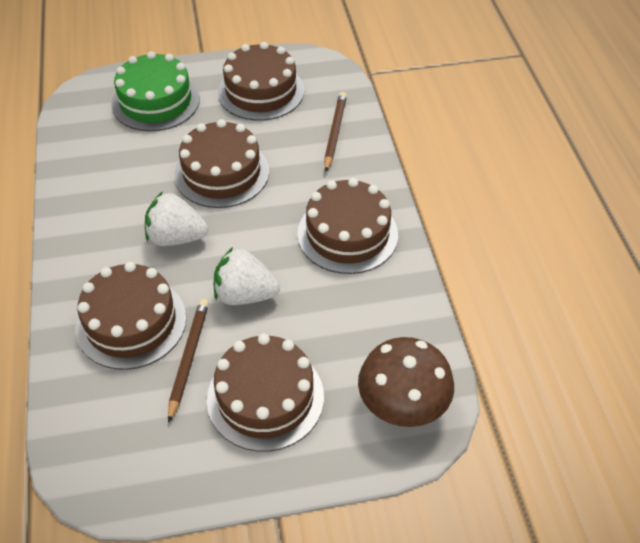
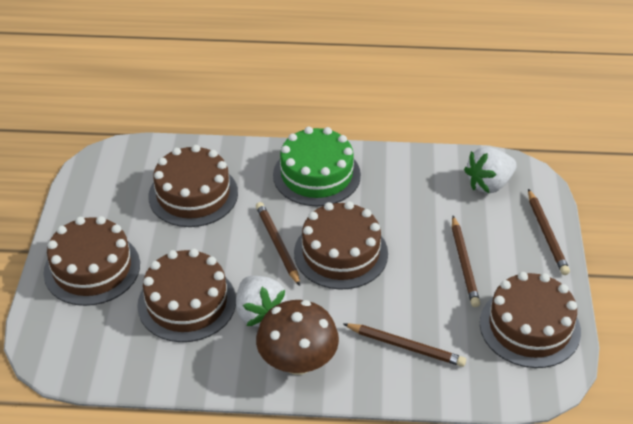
brown pencil: 2 -> 4

